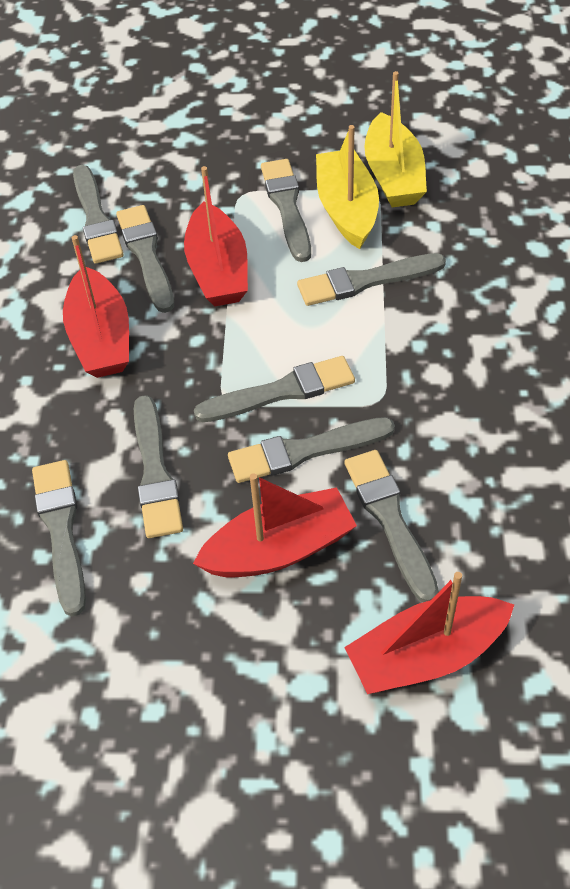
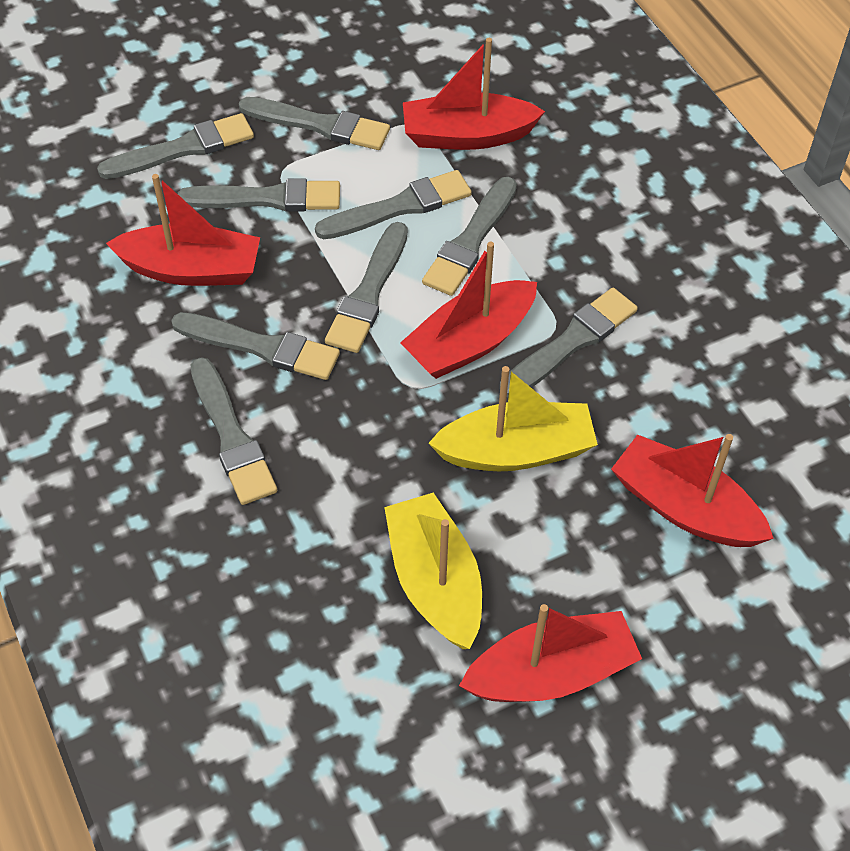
red boat: 4 -> 5

